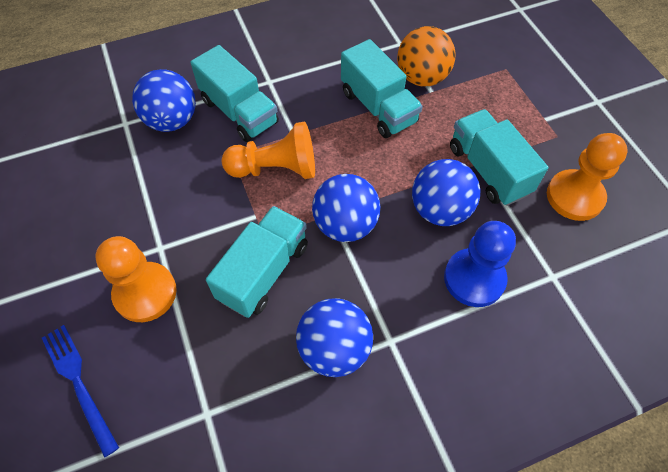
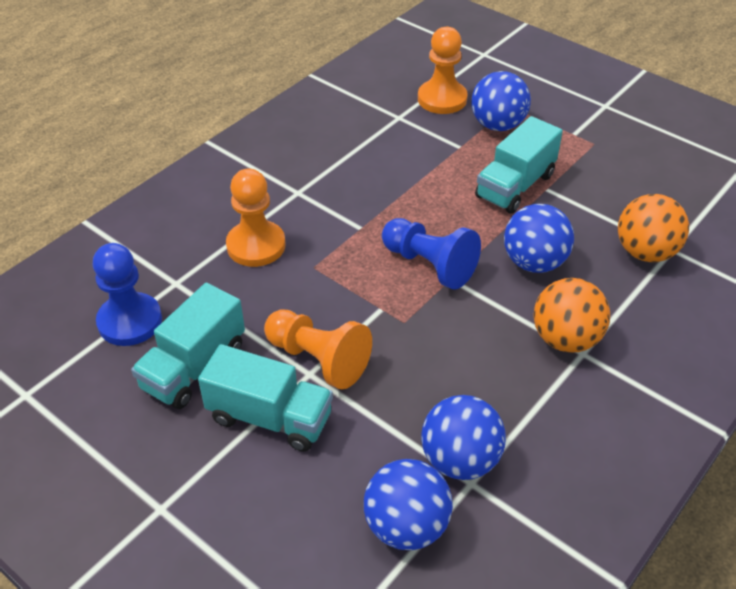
blue fork: 1 -> 0
blue pawn: 1 -> 2
orange ball: 1 -> 2
turquoise truck: 4 -> 3

